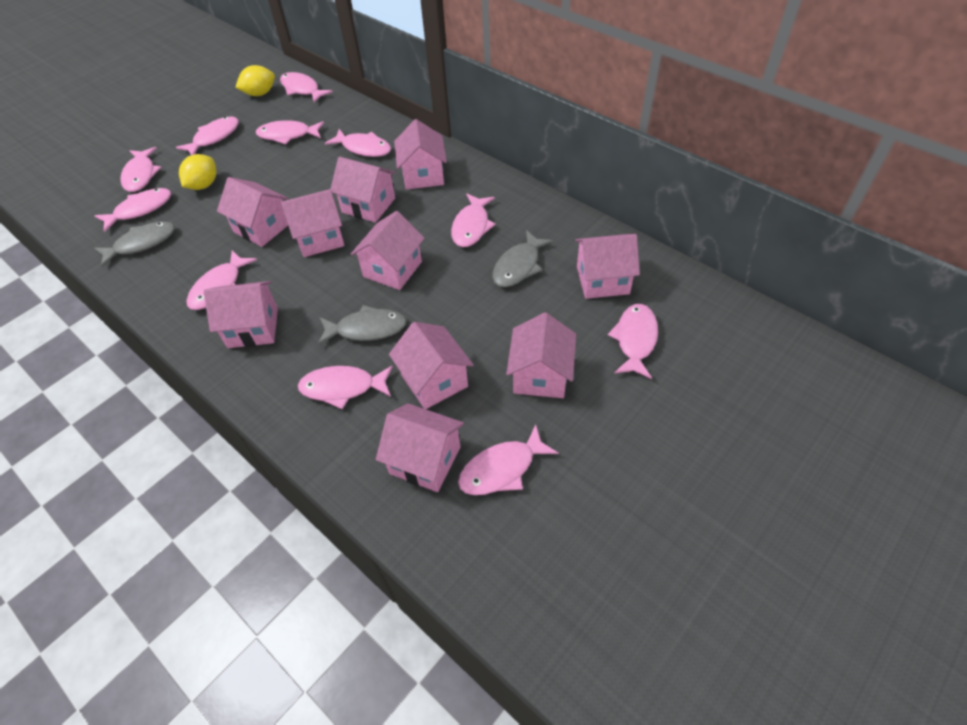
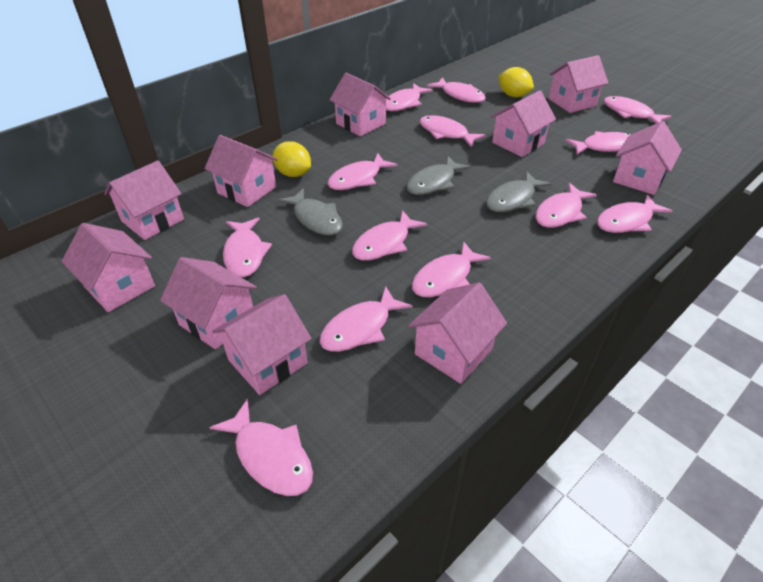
pink fish: 11 -> 13

